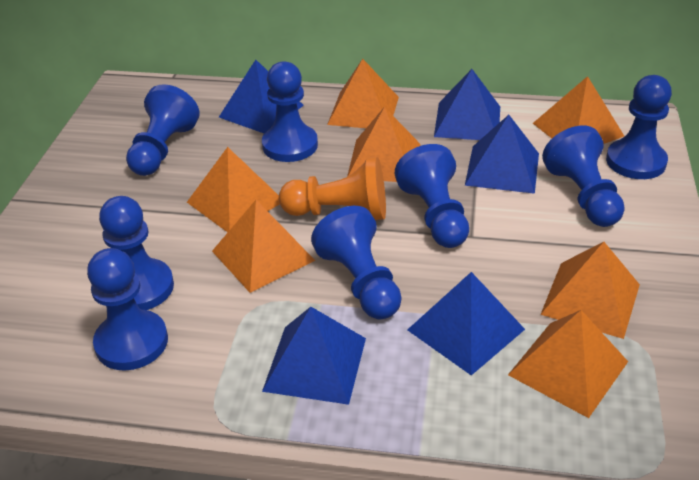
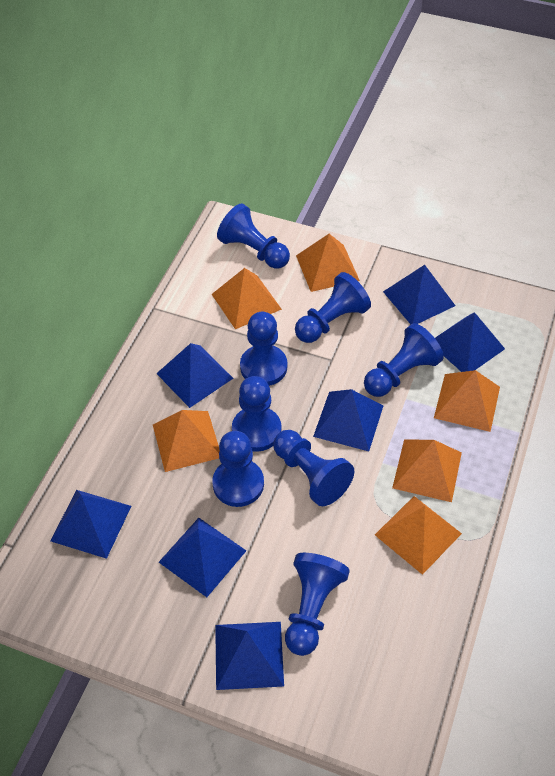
blue pyramid: 5 -> 7
orange pawn: 1 -> 0
orange pyramid: 7 -> 6

